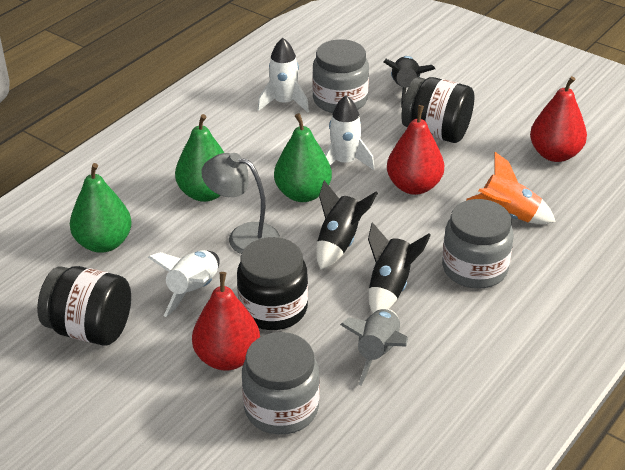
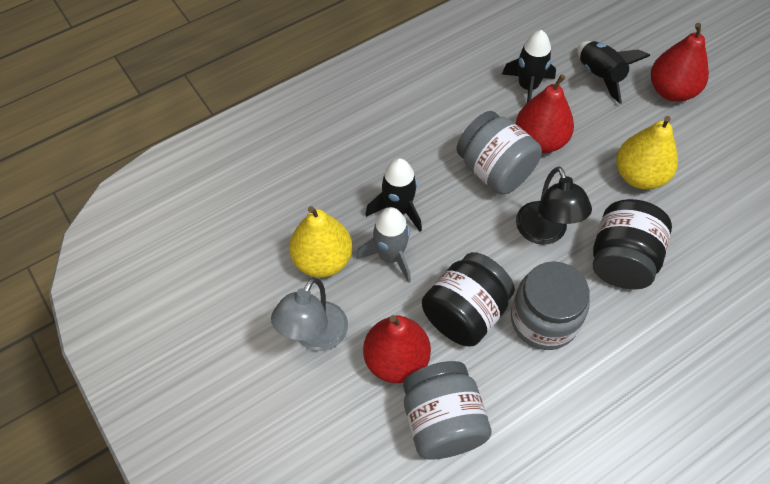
black jar: 3 -> 2
black lamp: 0 -> 1
green pear: 3 -> 0
orange rocket: 1 -> 0
white rocket: 3 -> 0
yellow pear: 0 -> 2

